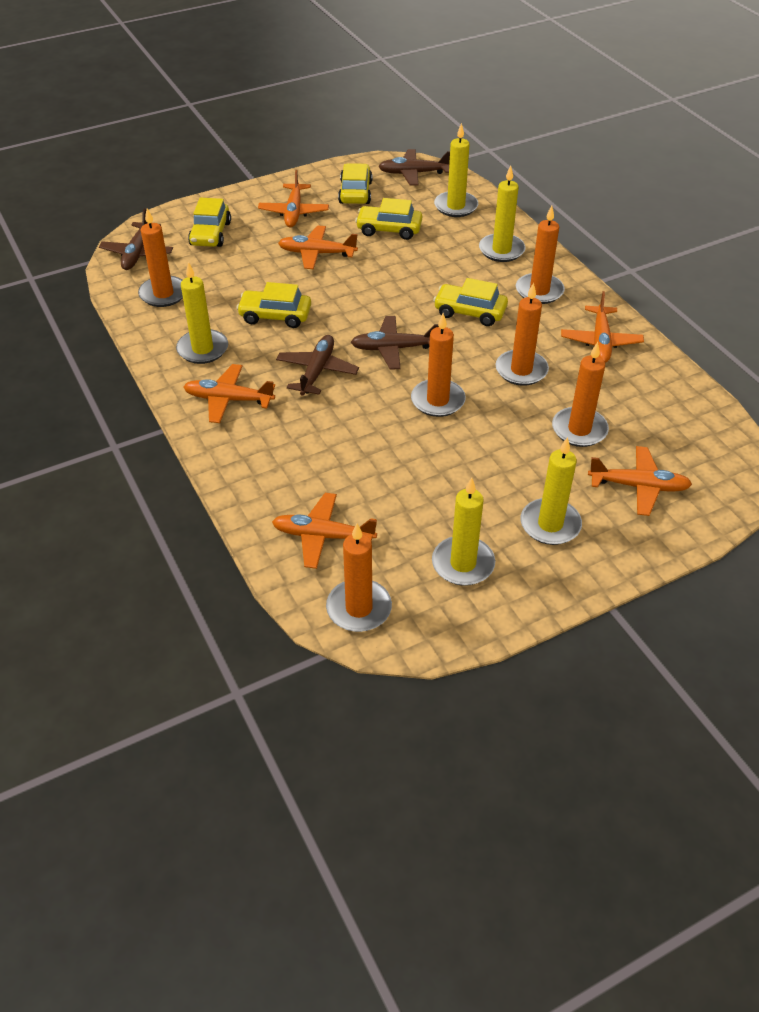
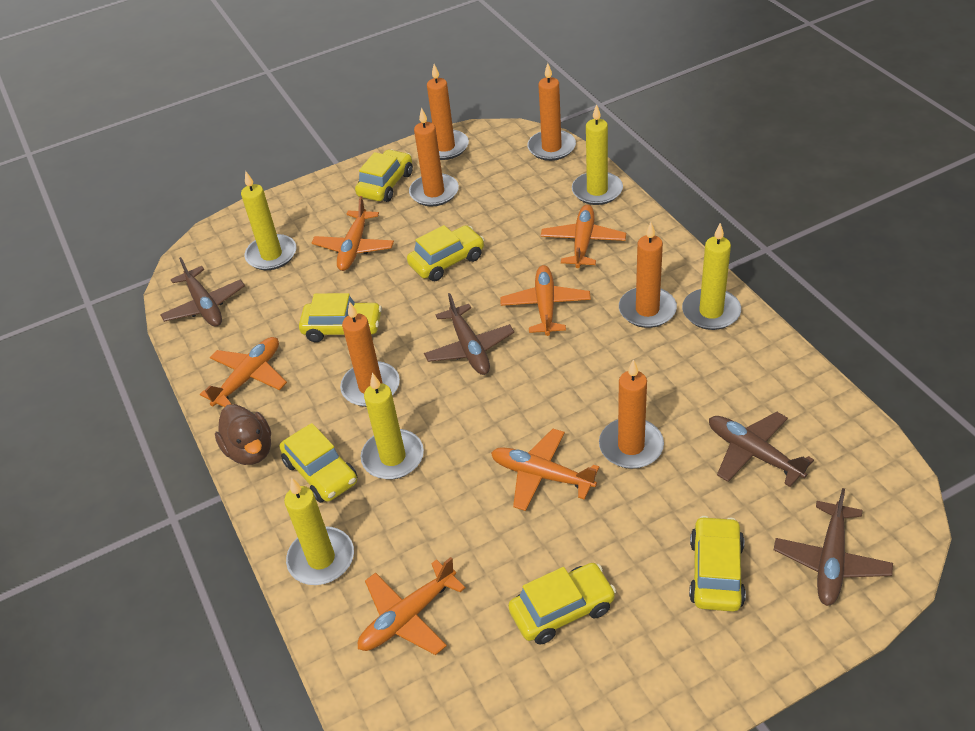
brown duck: 0 -> 1
yellow car: 5 -> 6

